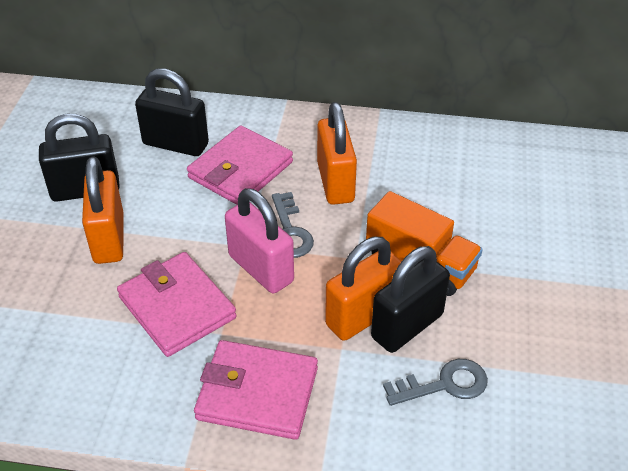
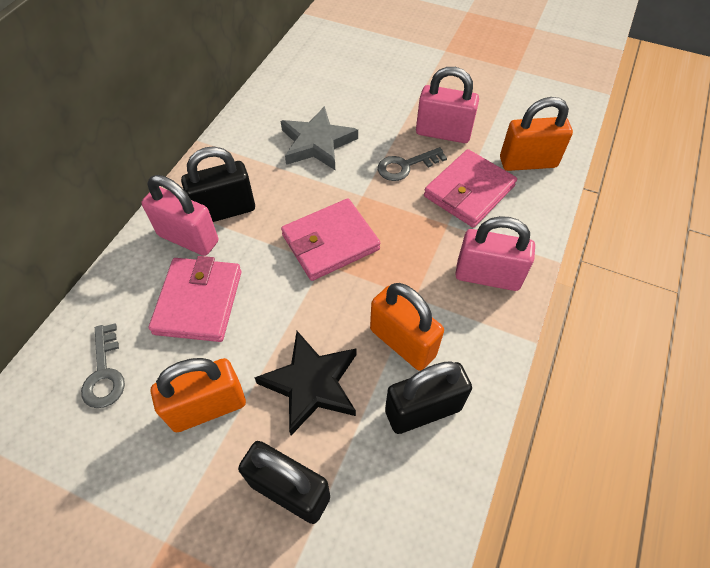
black star: 0 -> 1
grey star: 0 -> 1
orange truck: 1 -> 0
pink padlock: 1 -> 3

